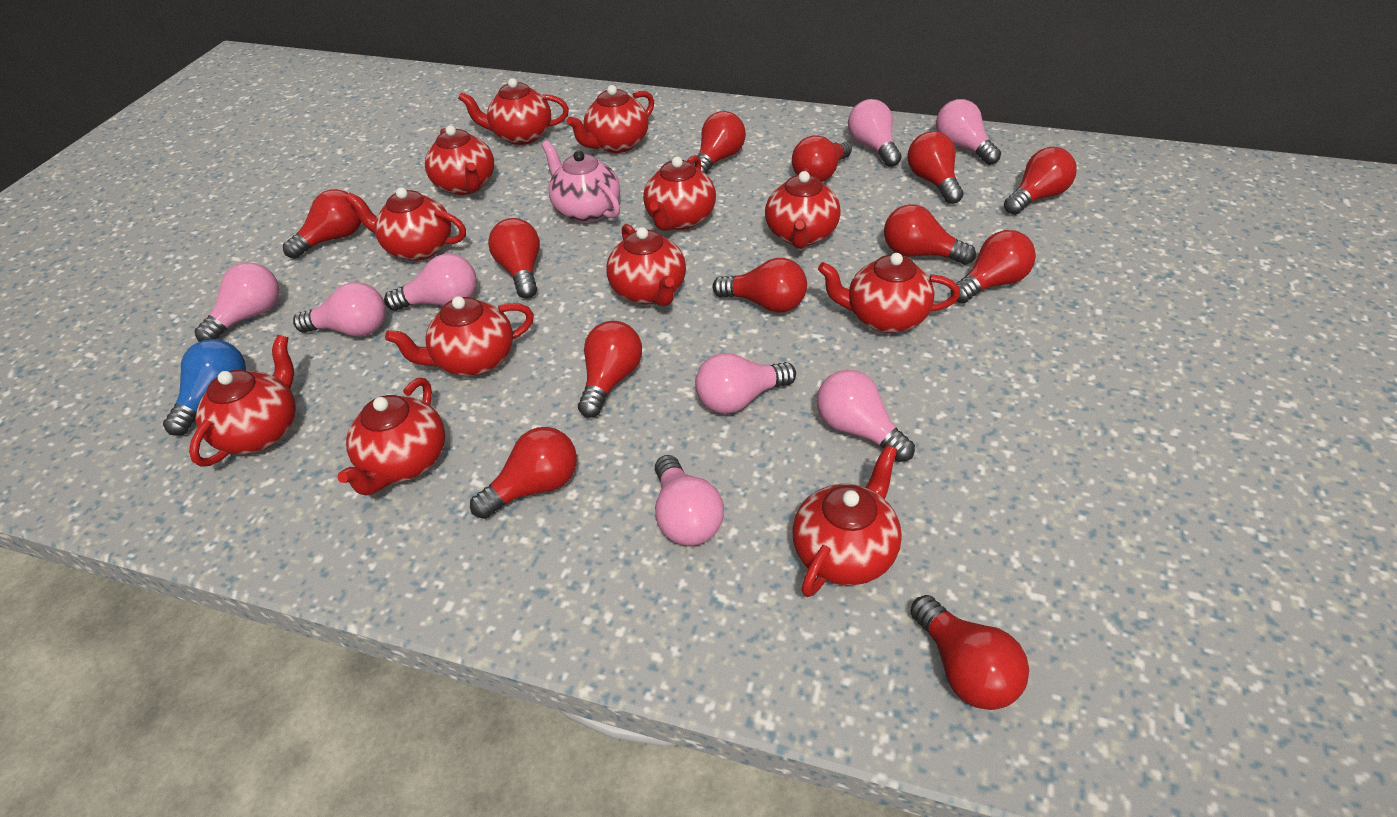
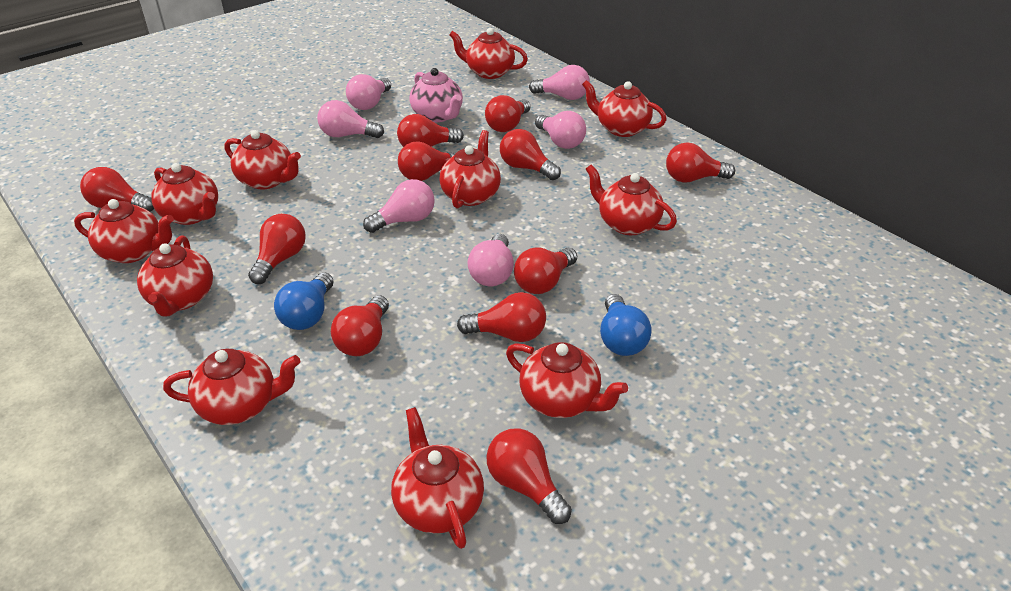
blue light bulb: 1 -> 2
pink light bulb: 8 -> 6
red light bulb: 12 -> 11
red teapot: 12 -> 11

